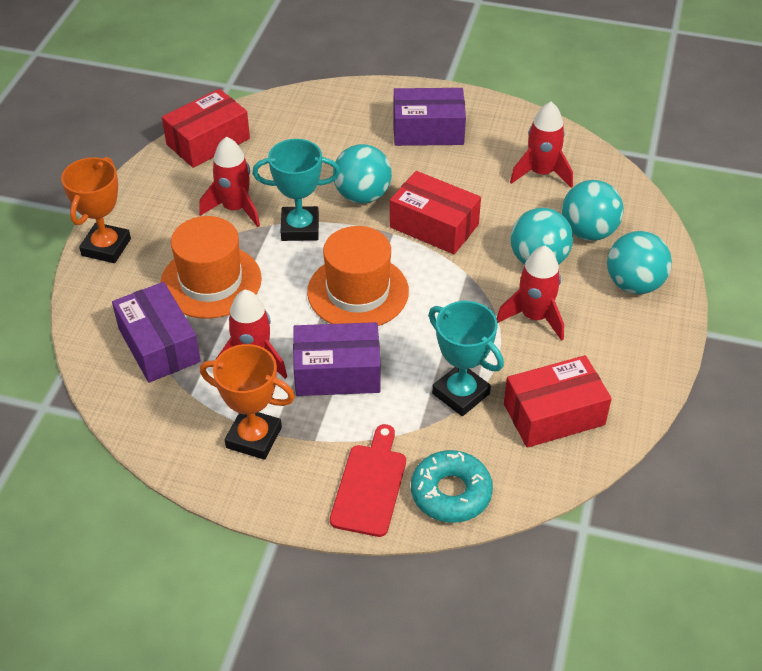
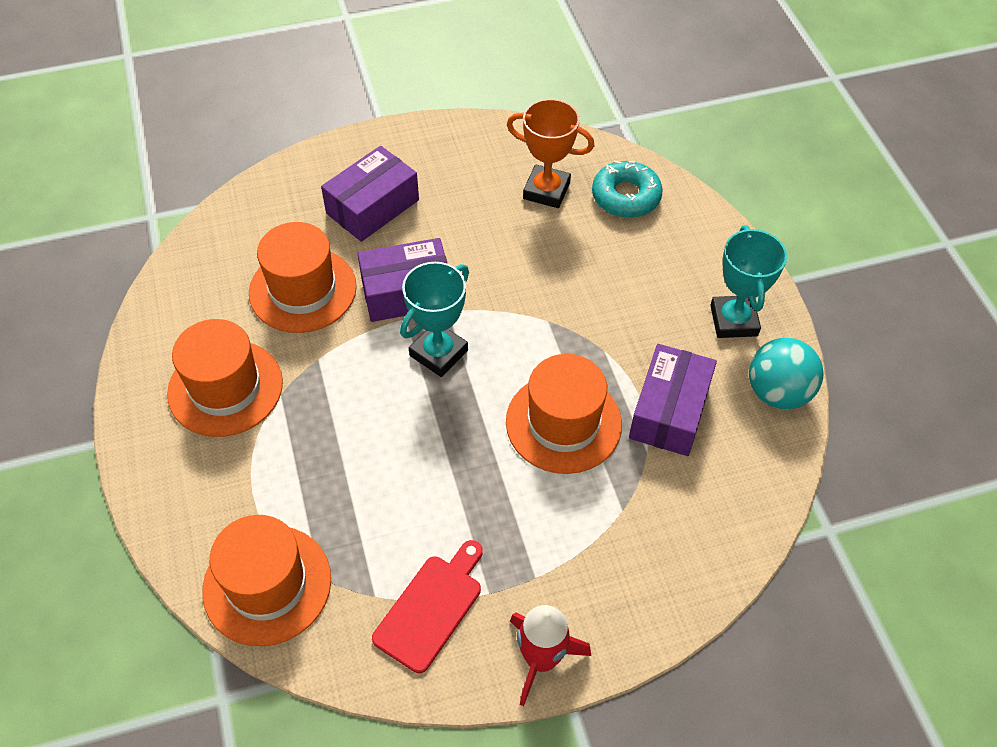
orange hat: 2 -> 4
orange trophy: 2 -> 1
red box: 3 -> 0
red rocket: 4 -> 1
turquoise ball: 4 -> 1

